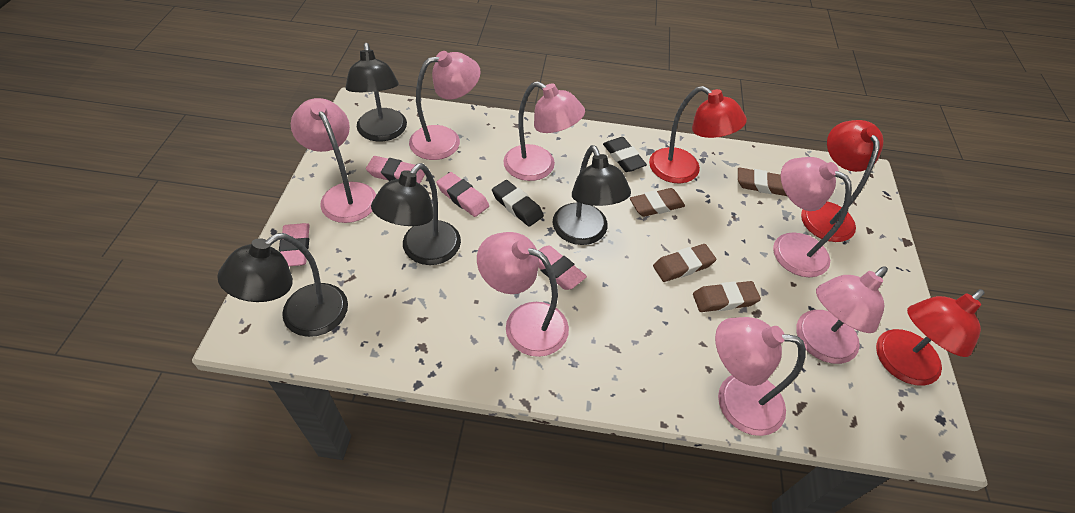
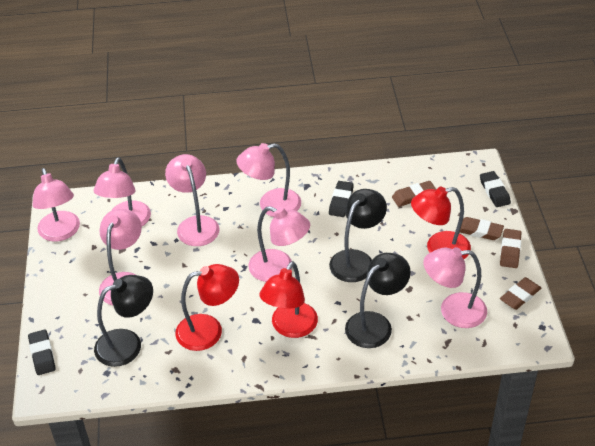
black eraser: 2 -> 3
black lamp: 4 -> 3
pink eraser: 4 -> 0

